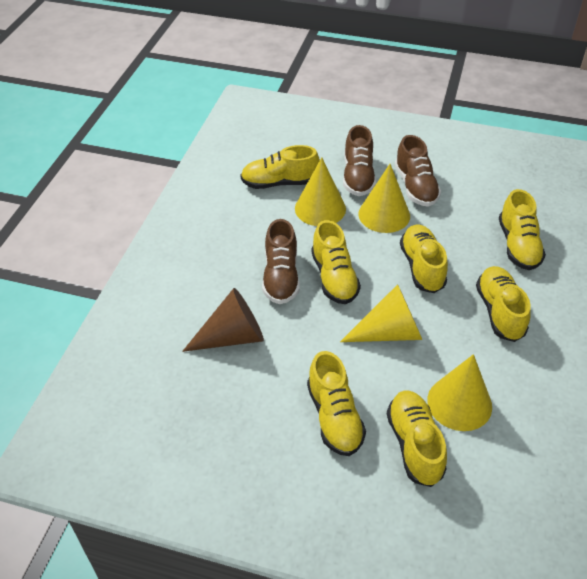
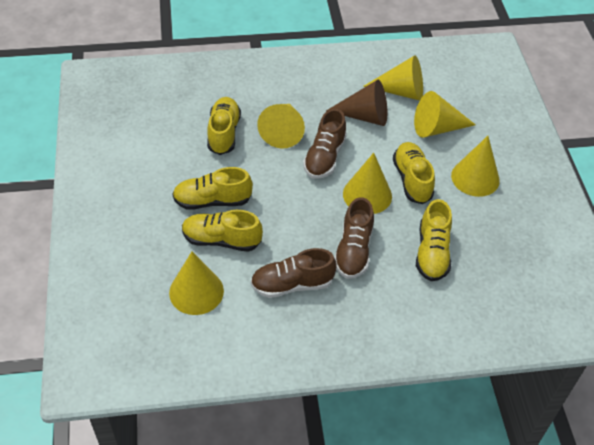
yellow cone: 4 -> 6
yellow shoe: 7 -> 5

